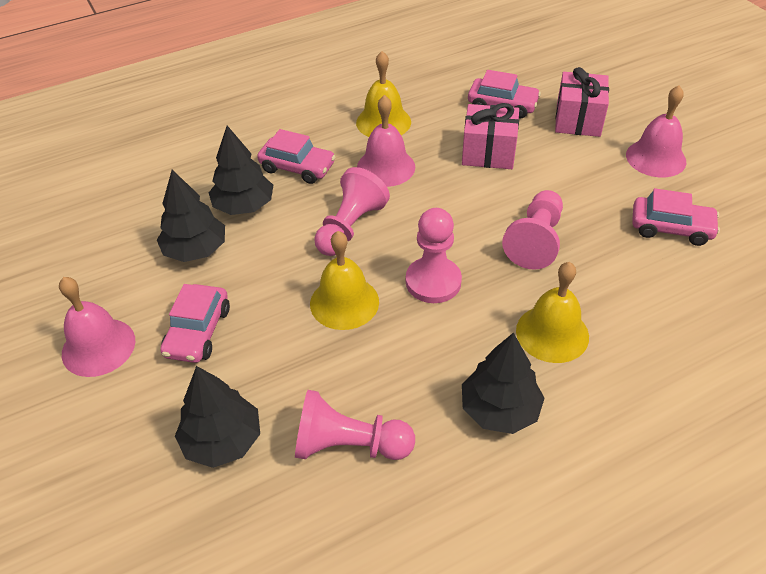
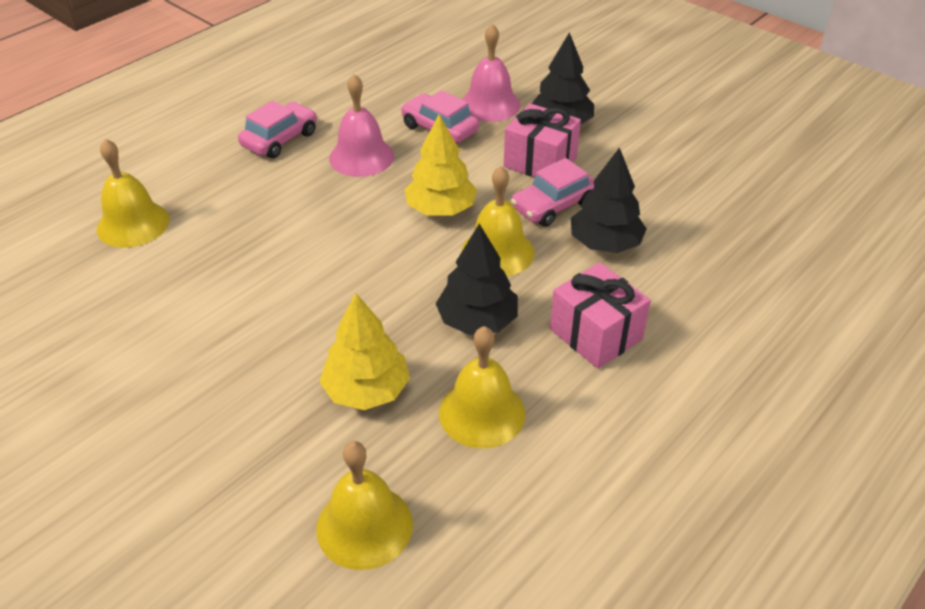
black tree: 4 -> 3
pink bell: 3 -> 2
pink car: 4 -> 3
pink pawn: 4 -> 0
yellow bell: 3 -> 4
yellow tree: 0 -> 2

